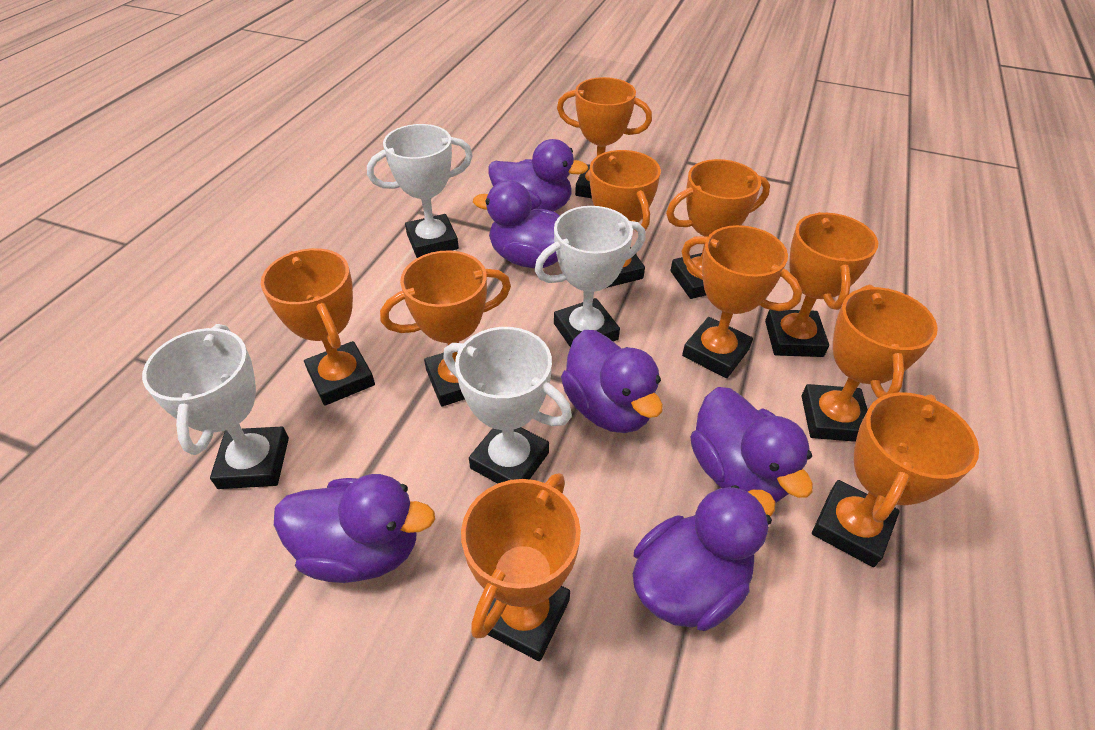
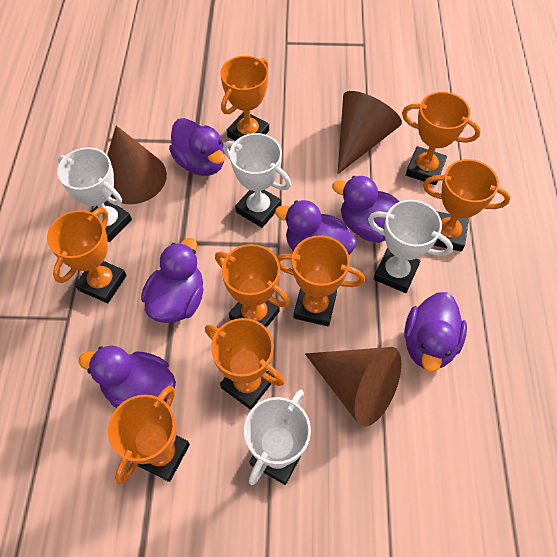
brown cone: 0 -> 3
orange trophy: 10 -> 8

